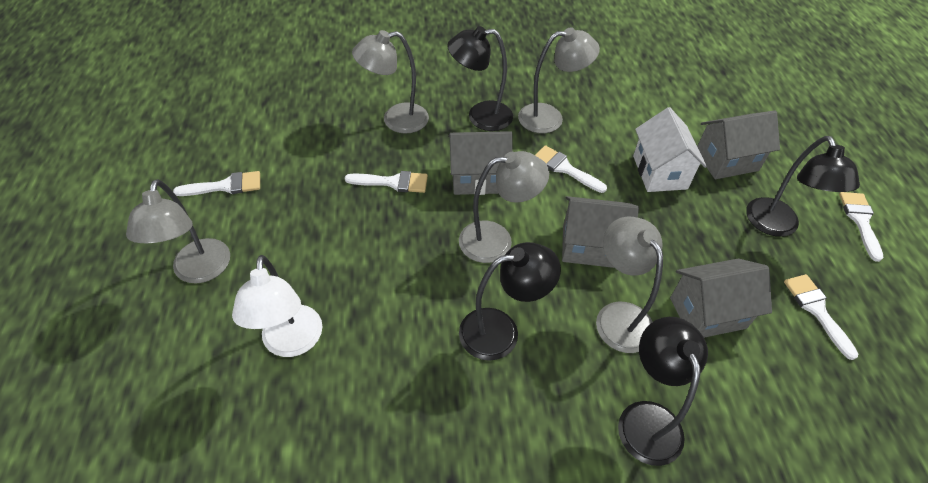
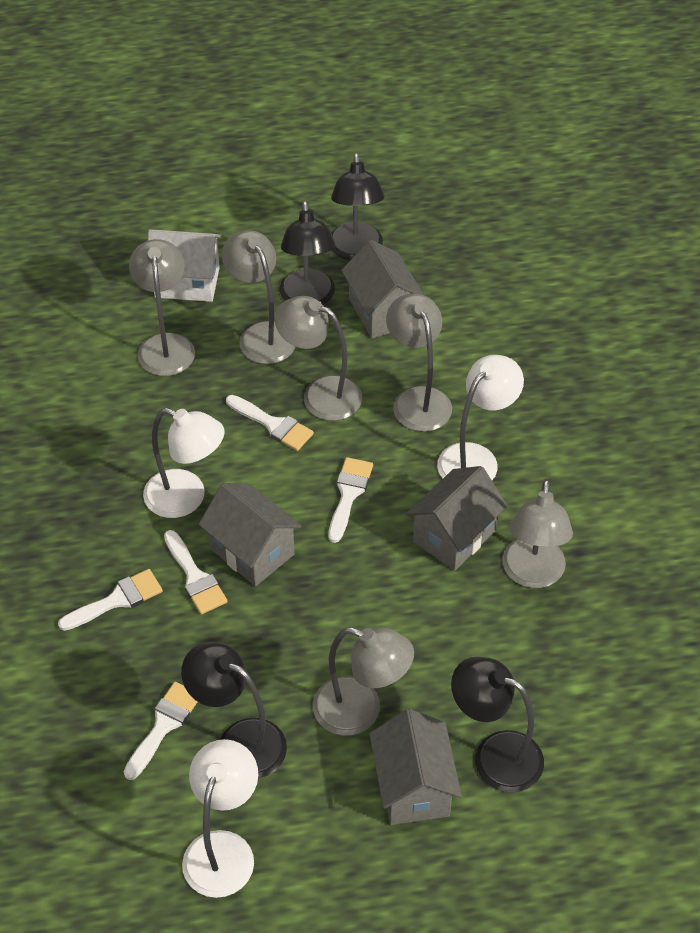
grey lamp: 5 -> 6
white lamp: 1 -> 3

